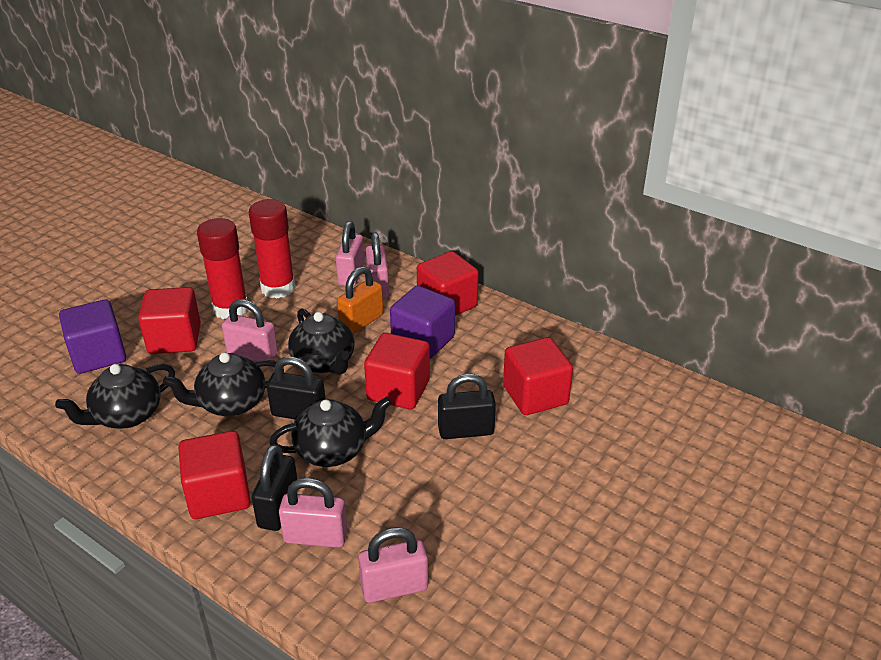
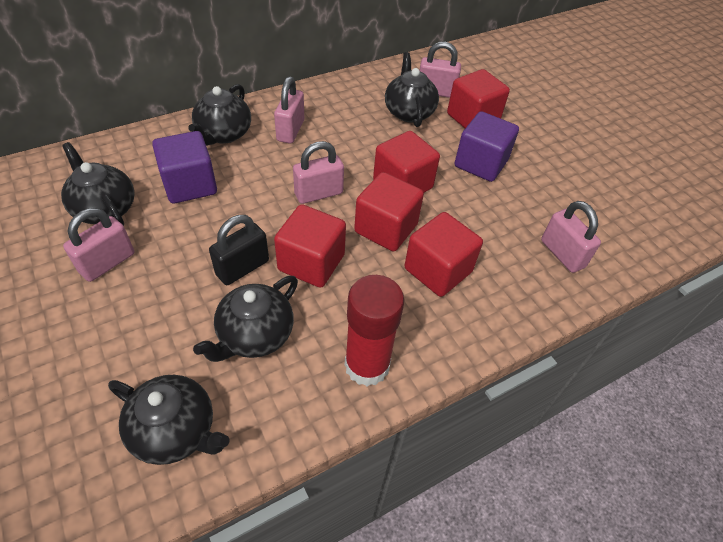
black padlock: 3 -> 1
black teapot: 4 -> 5
orange padlock: 1 -> 0
red glue stick: 2 -> 1

